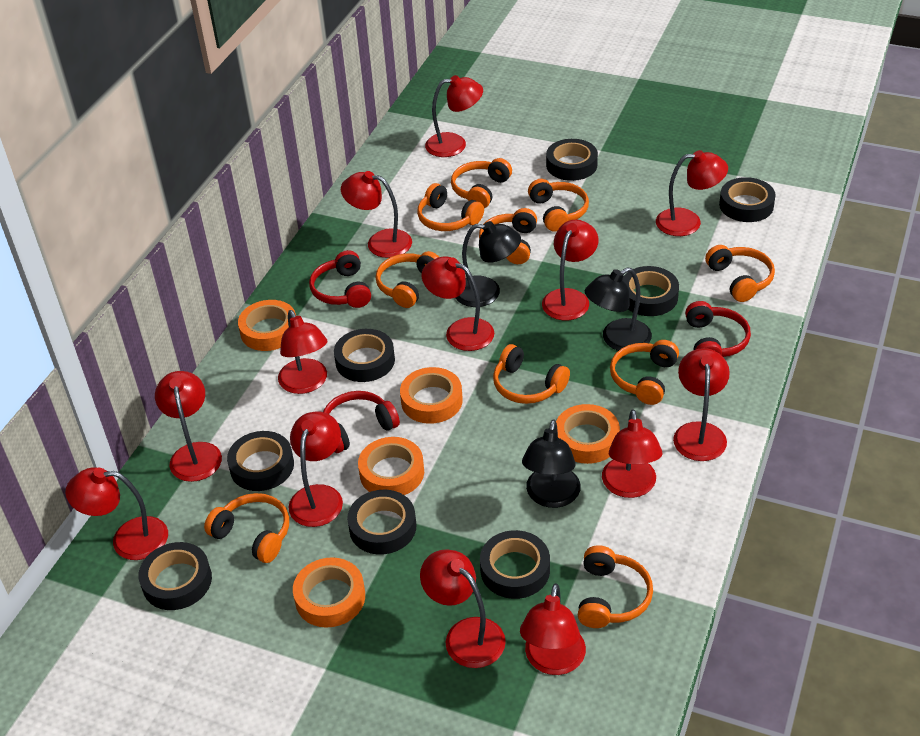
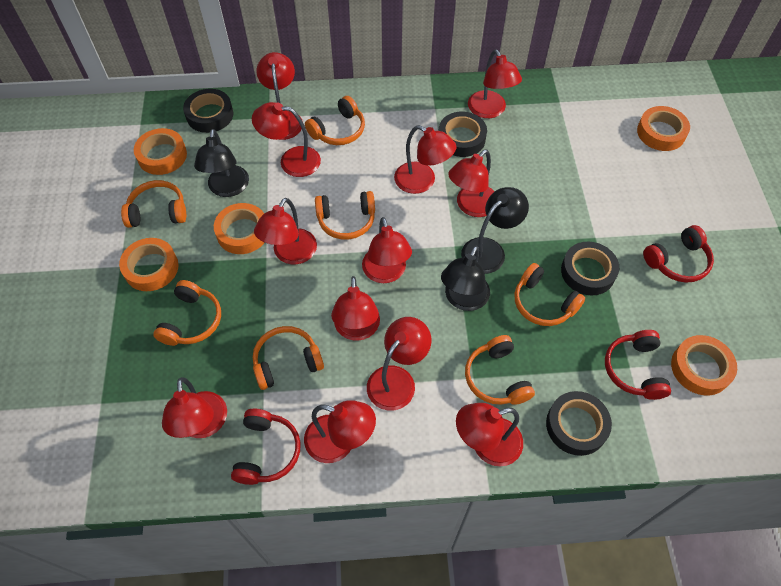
black tape: 8 -> 4
orange headphones: 10 -> 7
red lamp: 13 -> 12

